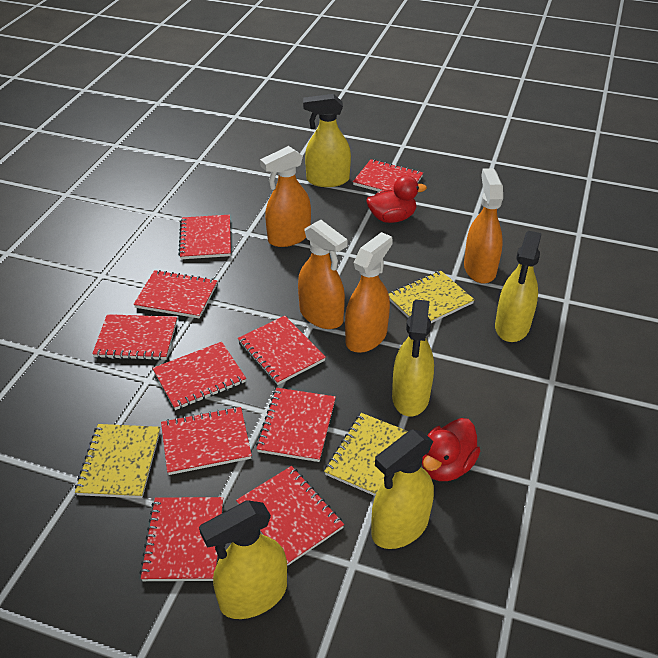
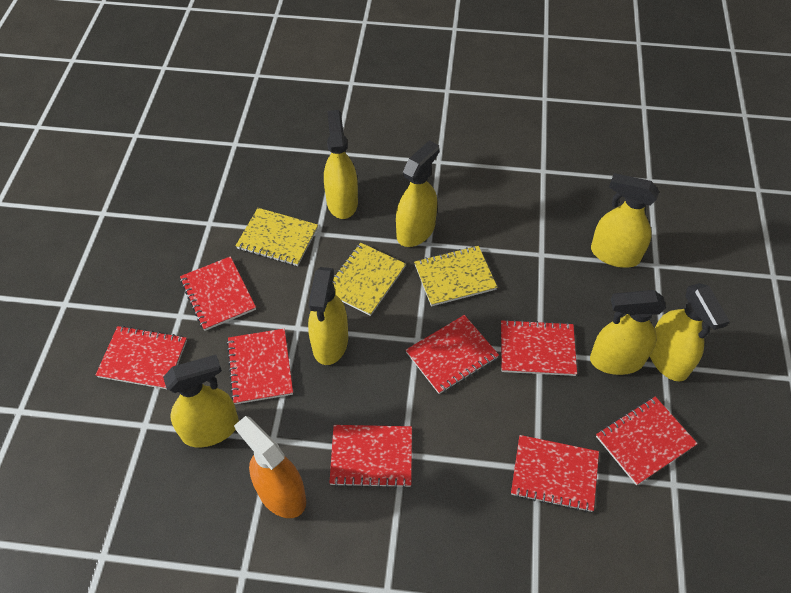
orange spray bottle: 4 -> 1
red duck: 2 -> 0
red notebook: 10 -> 8
yellow spray bottle: 5 -> 7

